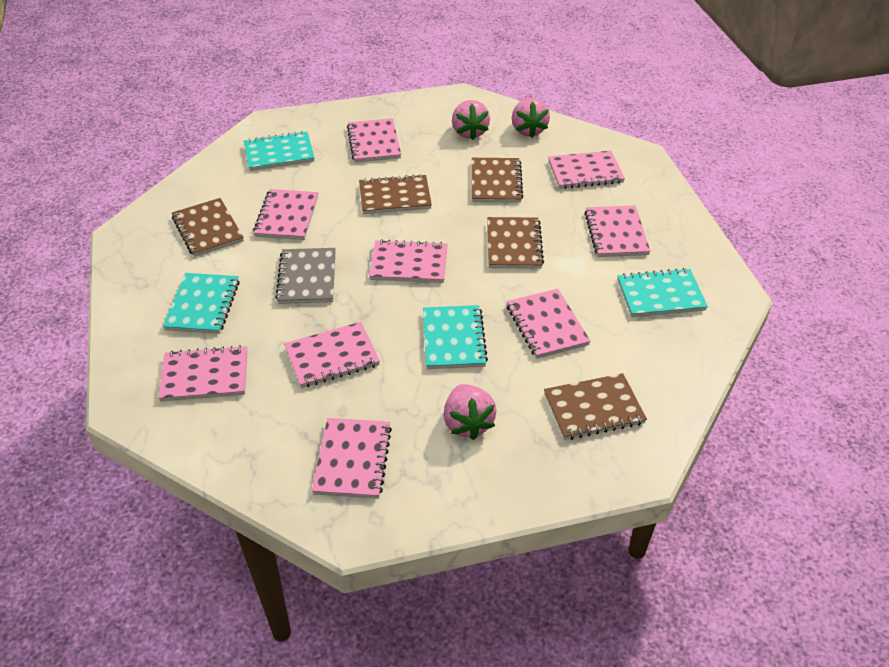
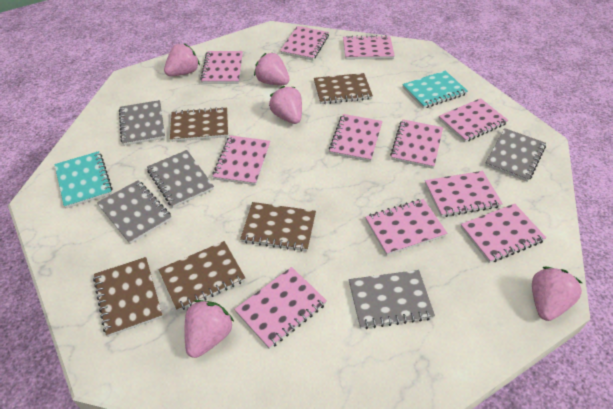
grey notebook: 1 -> 5
pink notebook: 9 -> 11
pink strawberry: 3 -> 5
turquoise notebook: 4 -> 2

